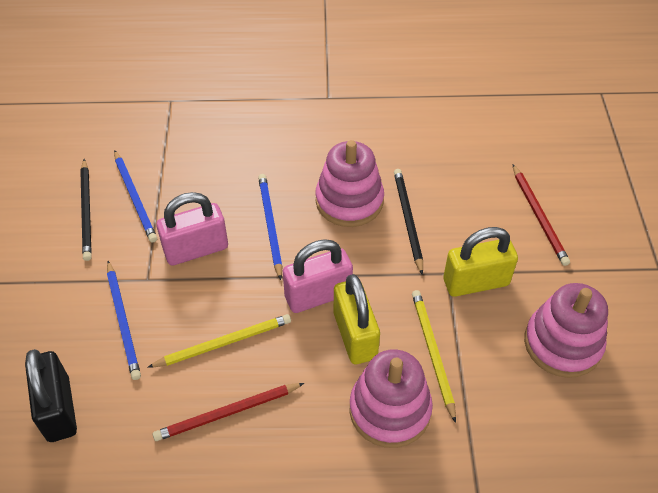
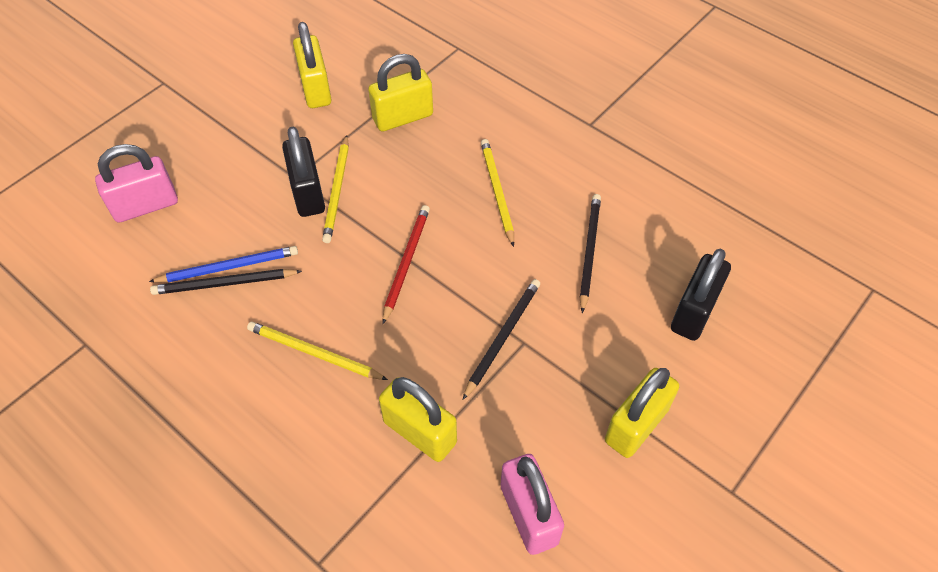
black padlock: 1 -> 2
black pencil: 2 -> 3
blue pencil: 3 -> 1
pink stacking toy: 3 -> 0
red pencil: 2 -> 1
yellow padlock: 2 -> 4
yellow pencil: 2 -> 3

